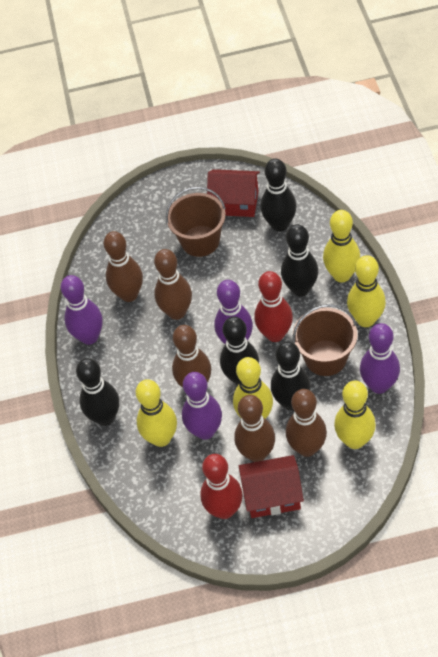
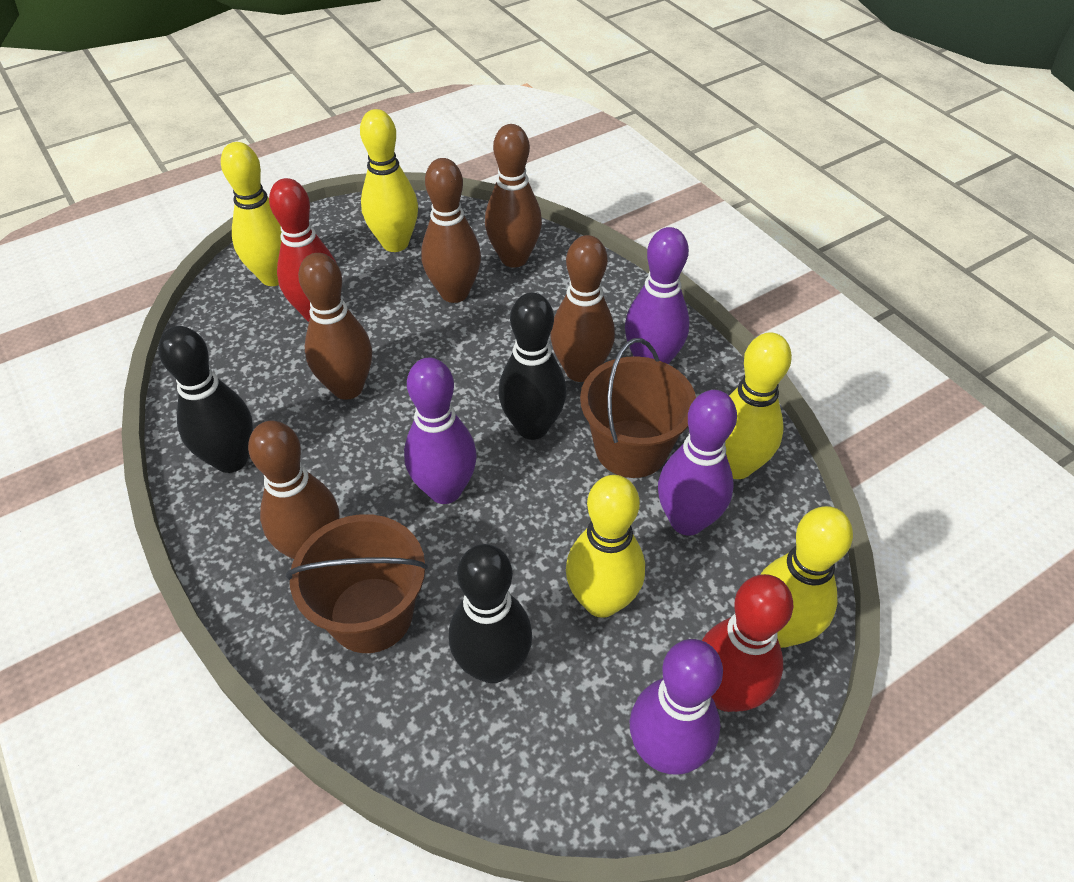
black bowling pin: 5 -> 3
red house: 2 -> 0

